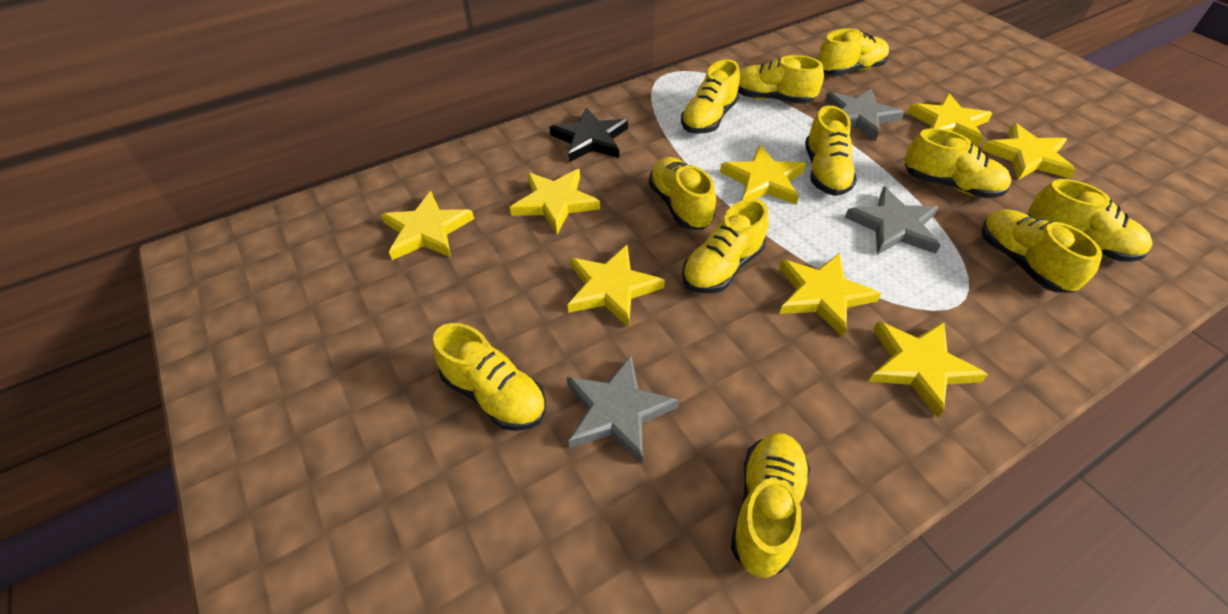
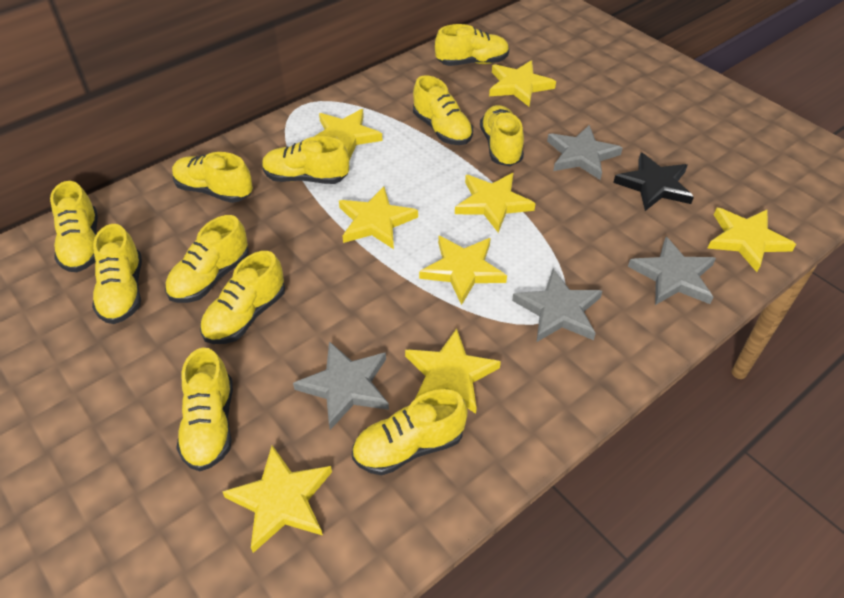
grey star: 3 -> 4

